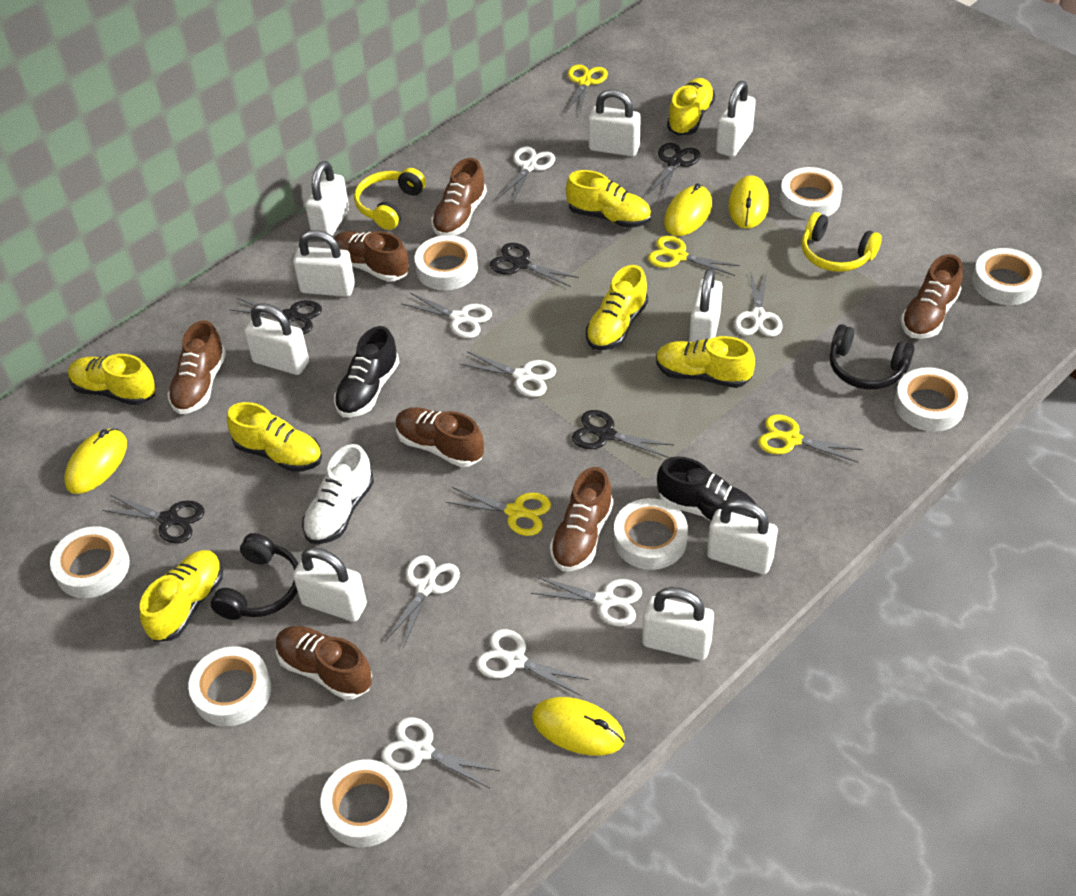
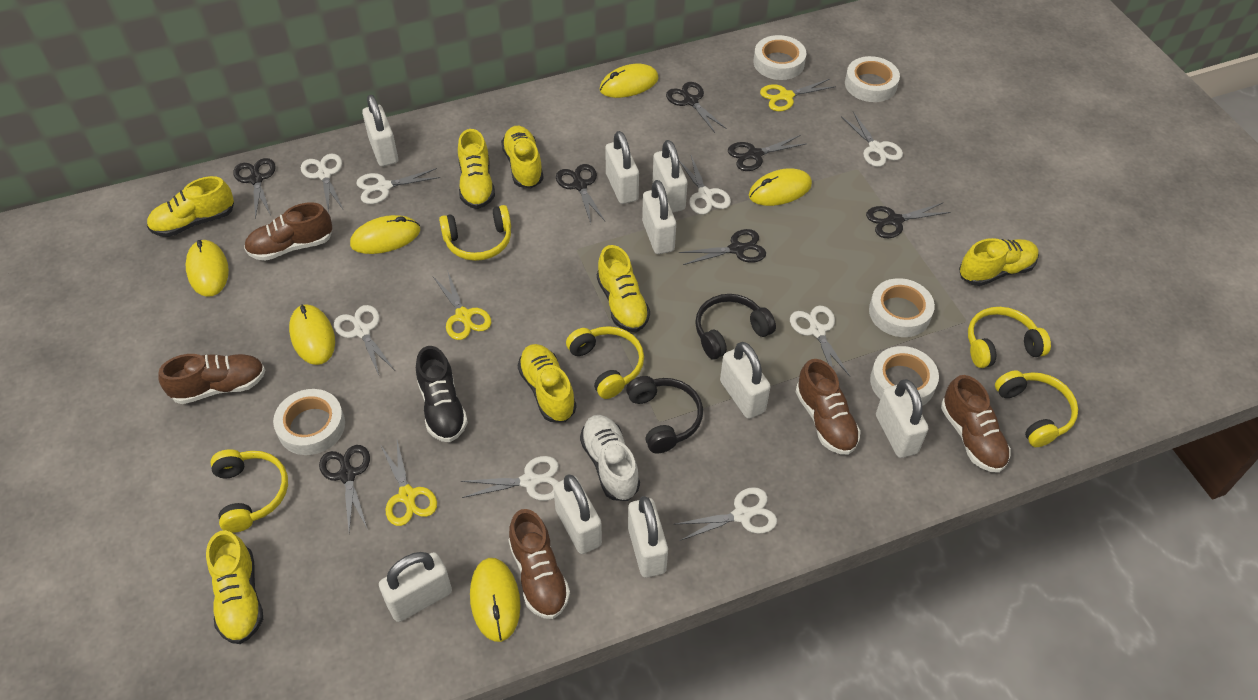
black scissors: 5 -> 7
black shoe: 2 -> 1
brown shoe: 7 -> 5
white tape: 8 -> 5
yellow headphones: 2 -> 5
yellow mouse: 4 -> 6
yellow scissors: 4 -> 3

